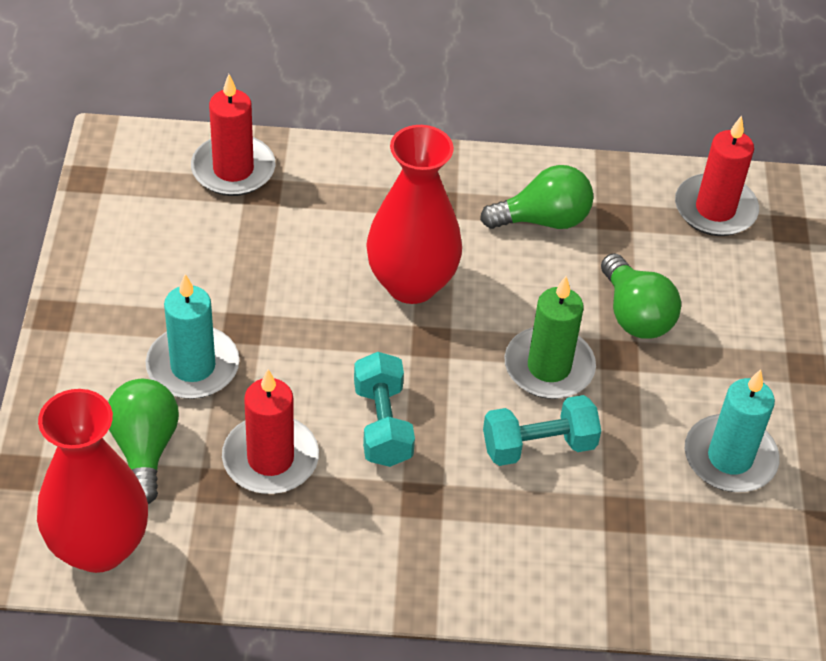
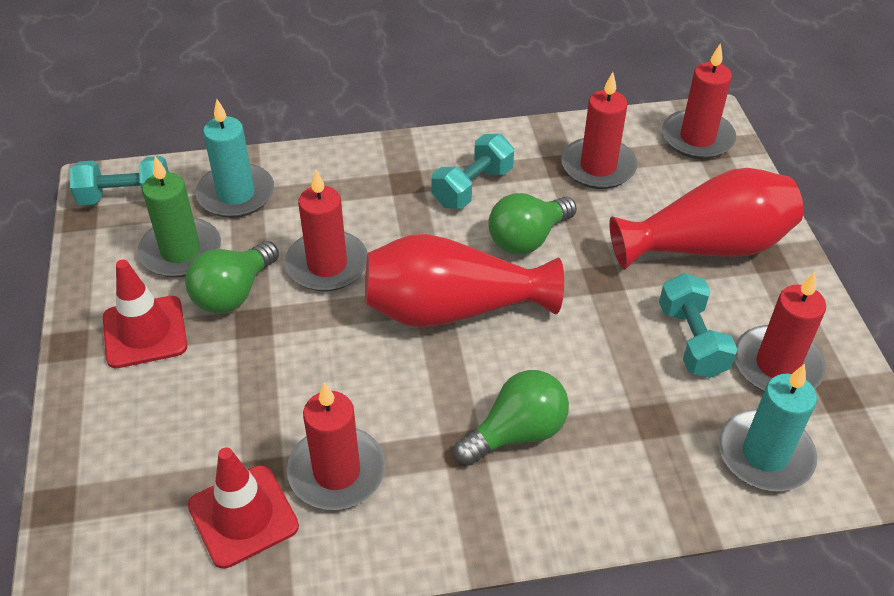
red candle: 3 -> 5
red traffic cone: 0 -> 2
turquoise dumbbell: 2 -> 3

